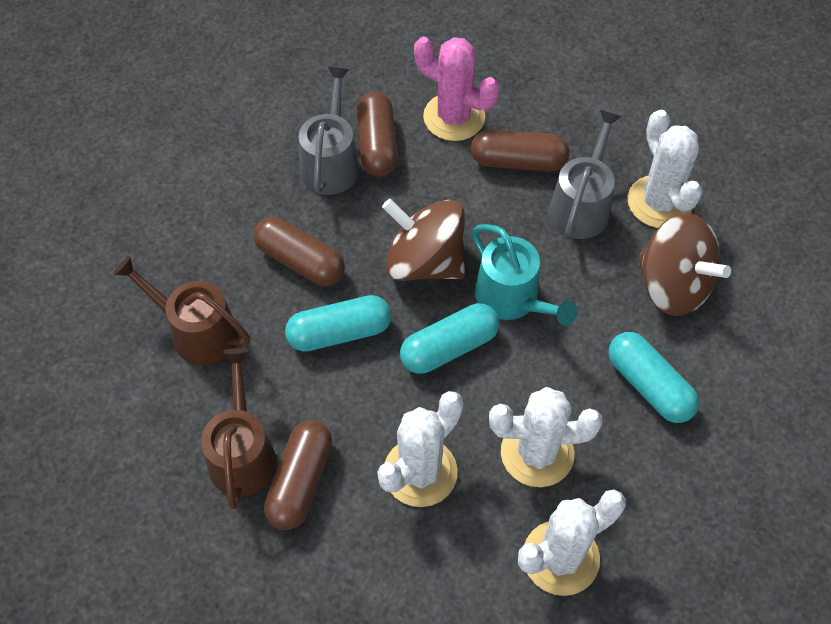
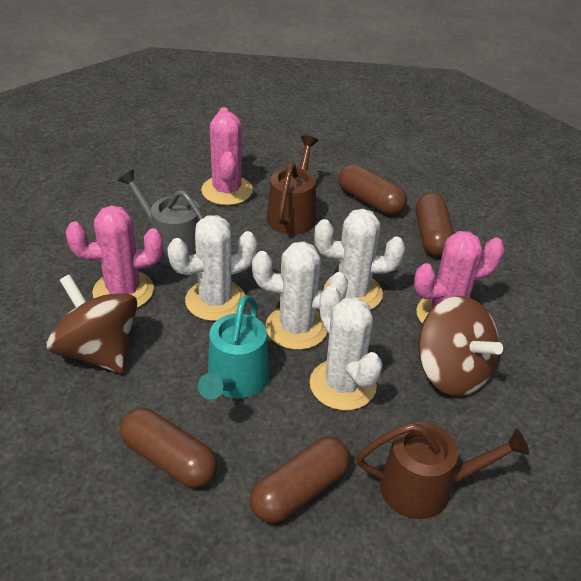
grey watering can: 2 -> 1
pink cactus: 1 -> 3
turquoise capsule: 3 -> 0

